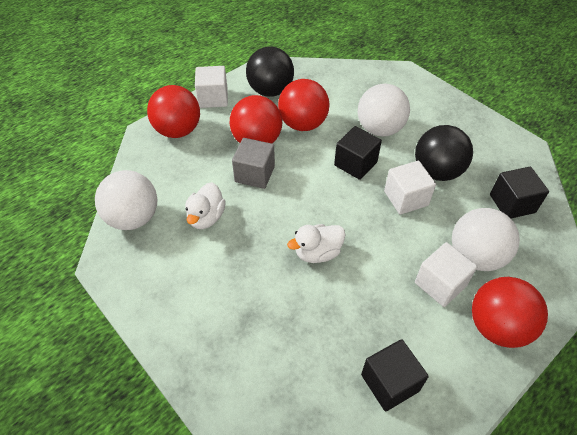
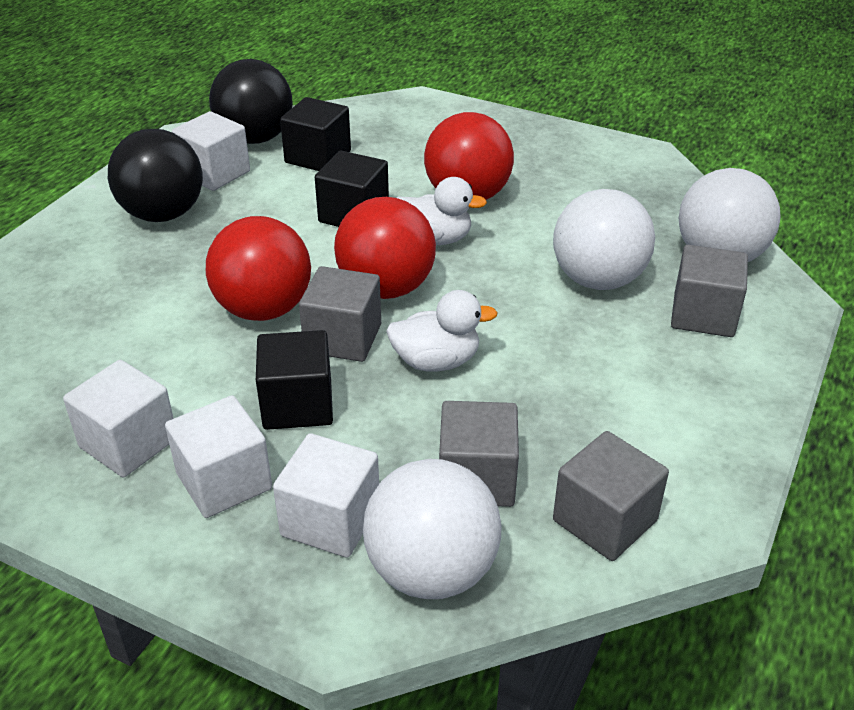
grey cube: 1 -> 4
red ball: 4 -> 3
white cube: 3 -> 4

